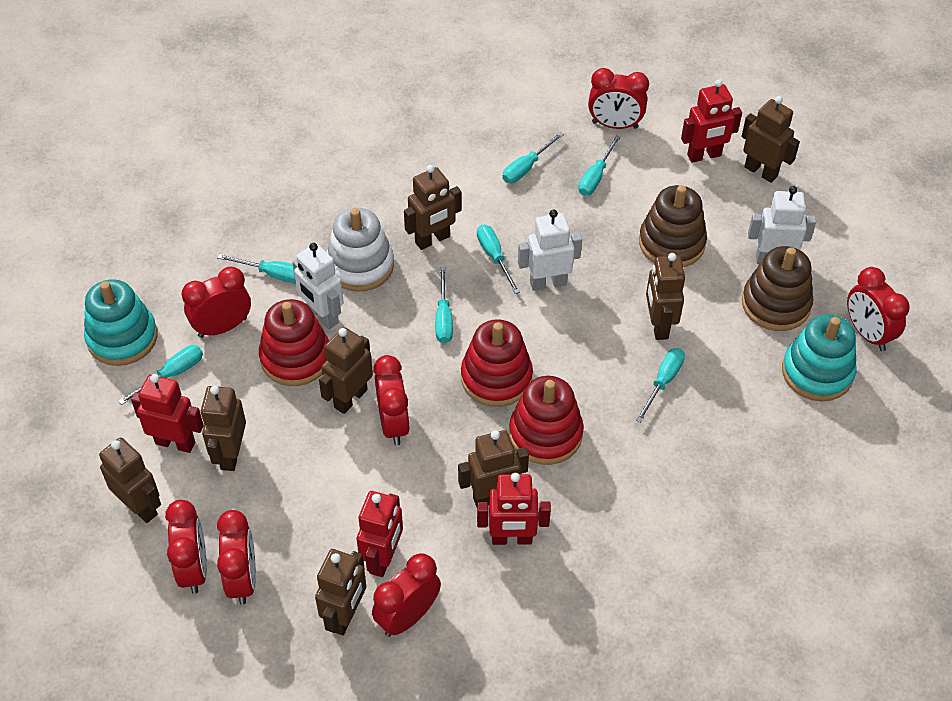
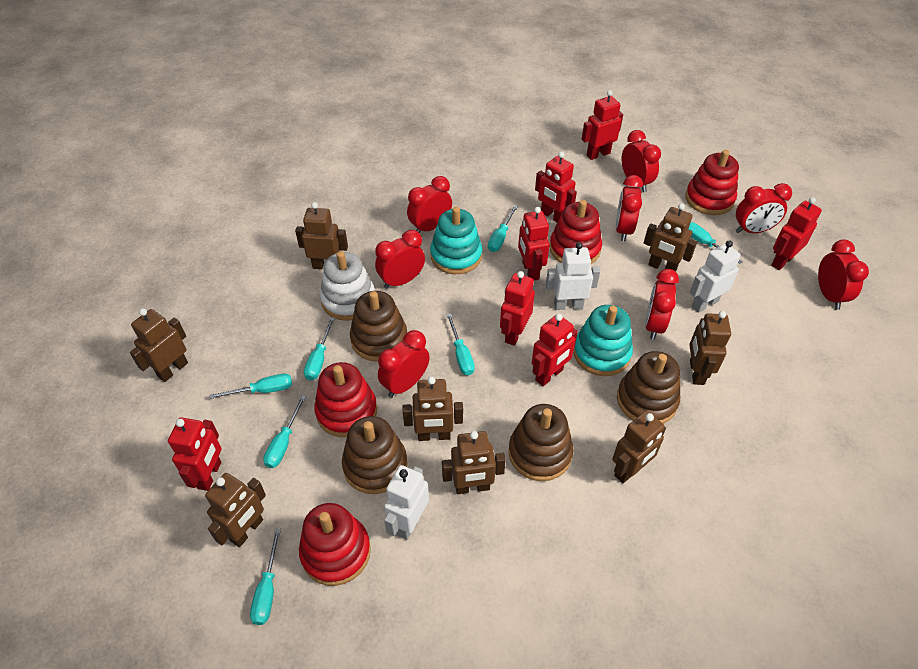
brown stacking toy: 2 -> 4
red clock: 7 -> 8
red robot: 4 -> 7
red stacking toy: 3 -> 4

